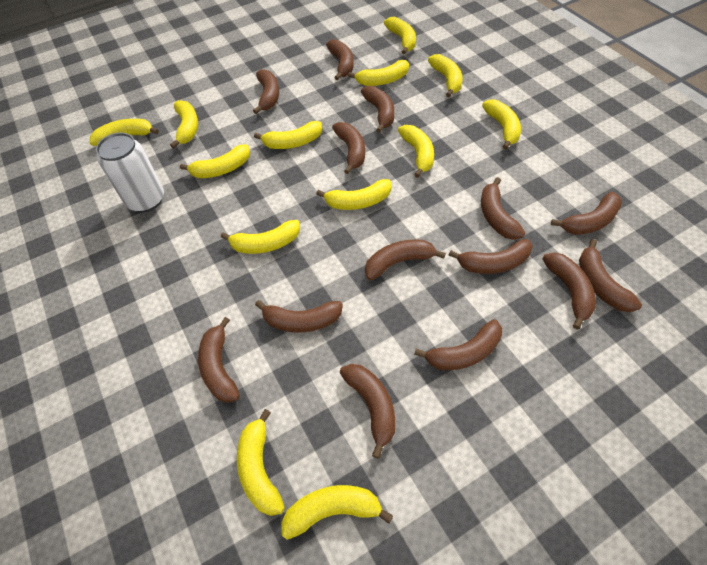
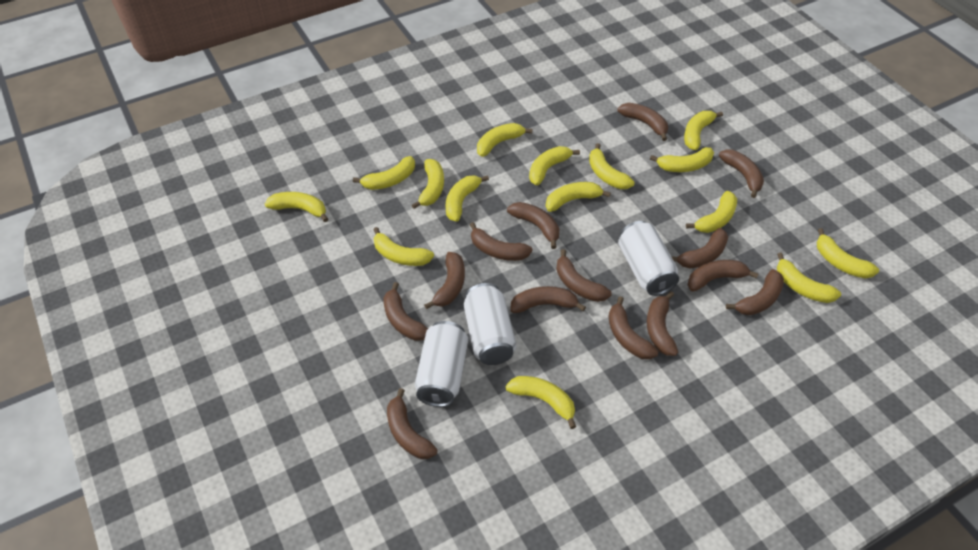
white can: 1 -> 3
yellow banana: 13 -> 15

